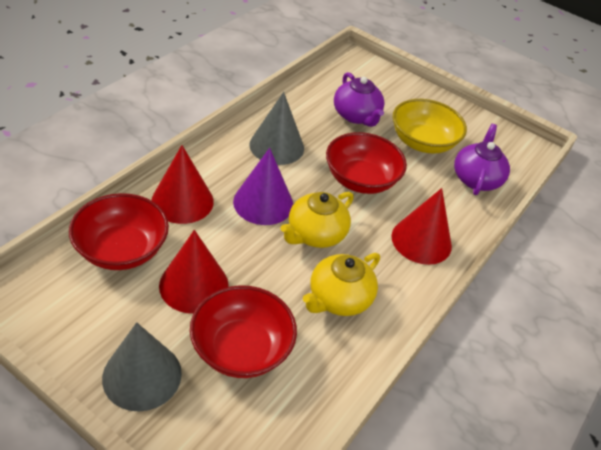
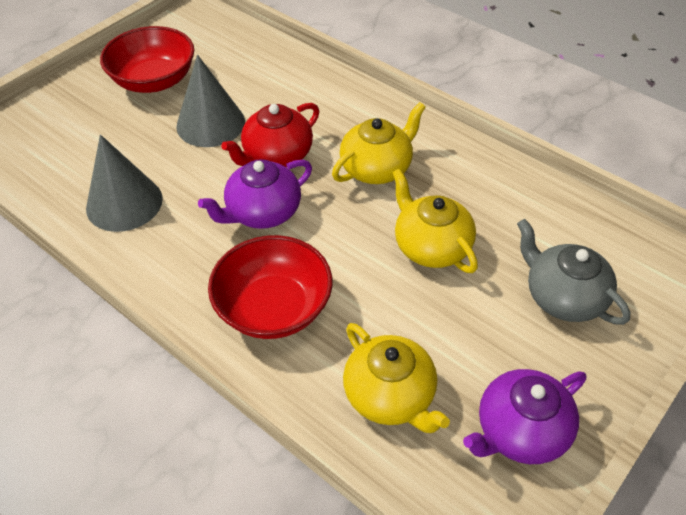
grey teapot: 0 -> 1
purple cone: 1 -> 0
red bowl: 3 -> 2
red cone: 3 -> 0
red teapot: 0 -> 1
yellow bowl: 1 -> 0
yellow teapot: 2 -> 3

